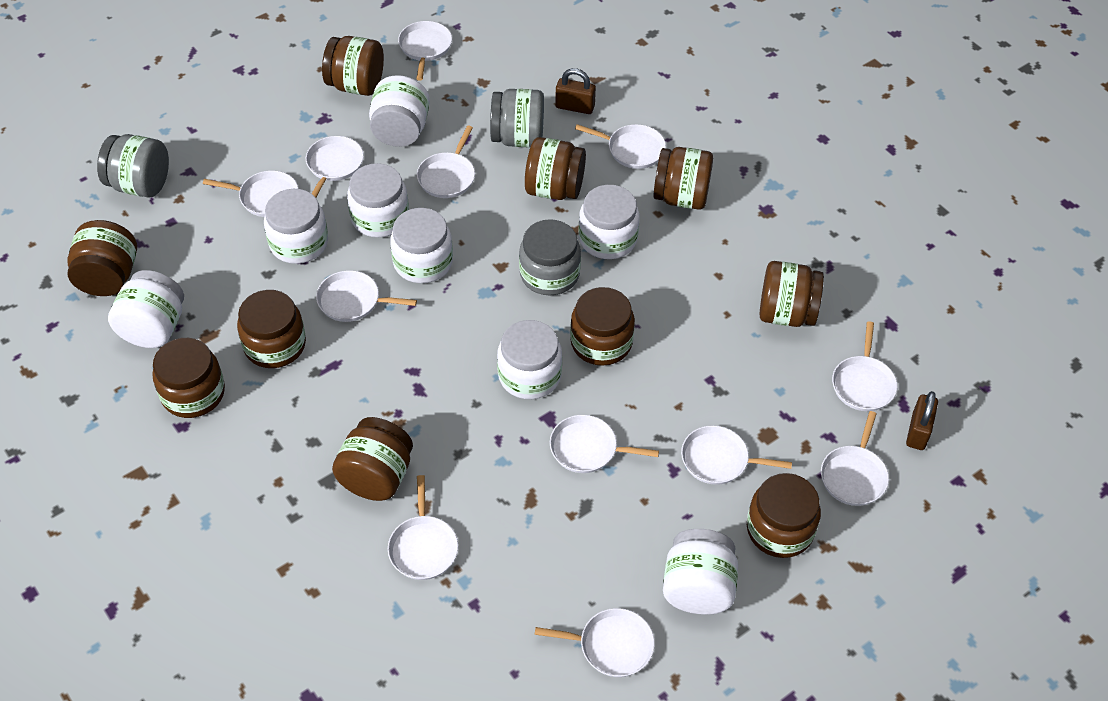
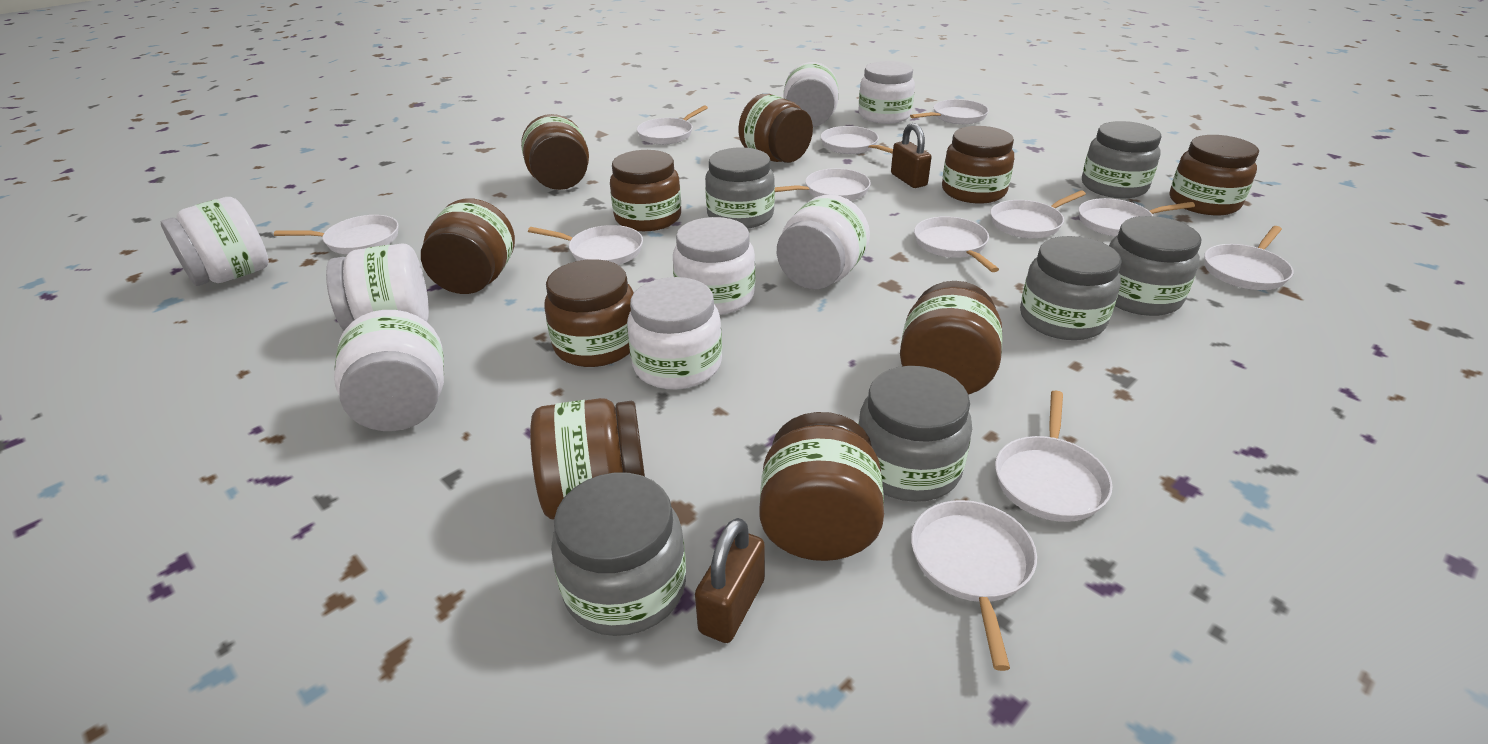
grey jar: 3 -> 6

